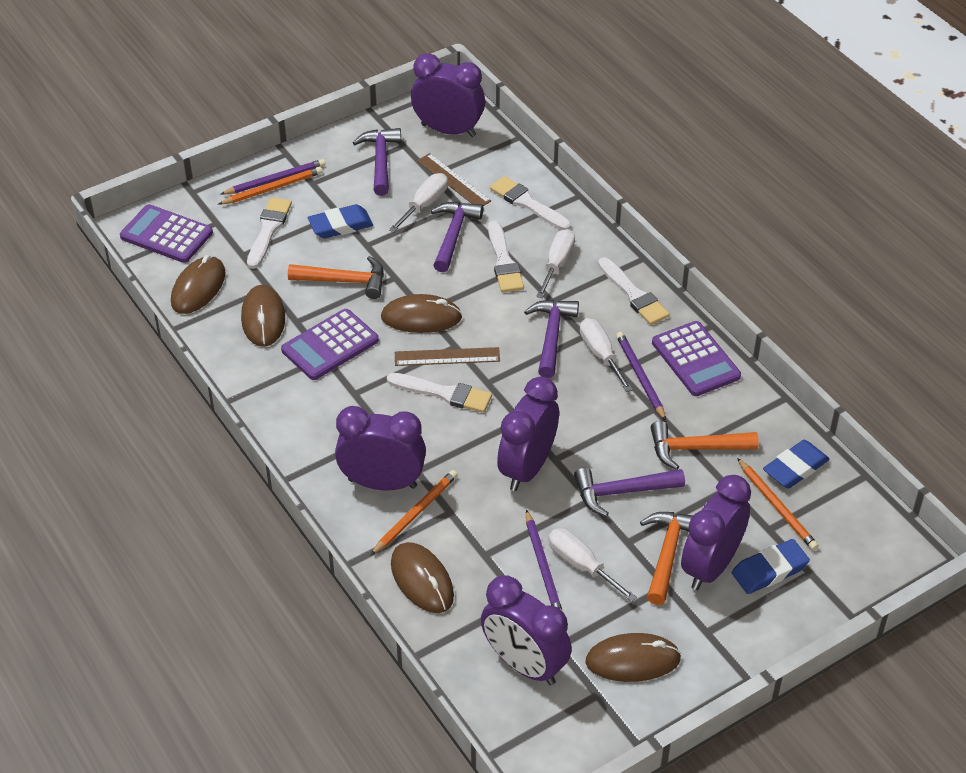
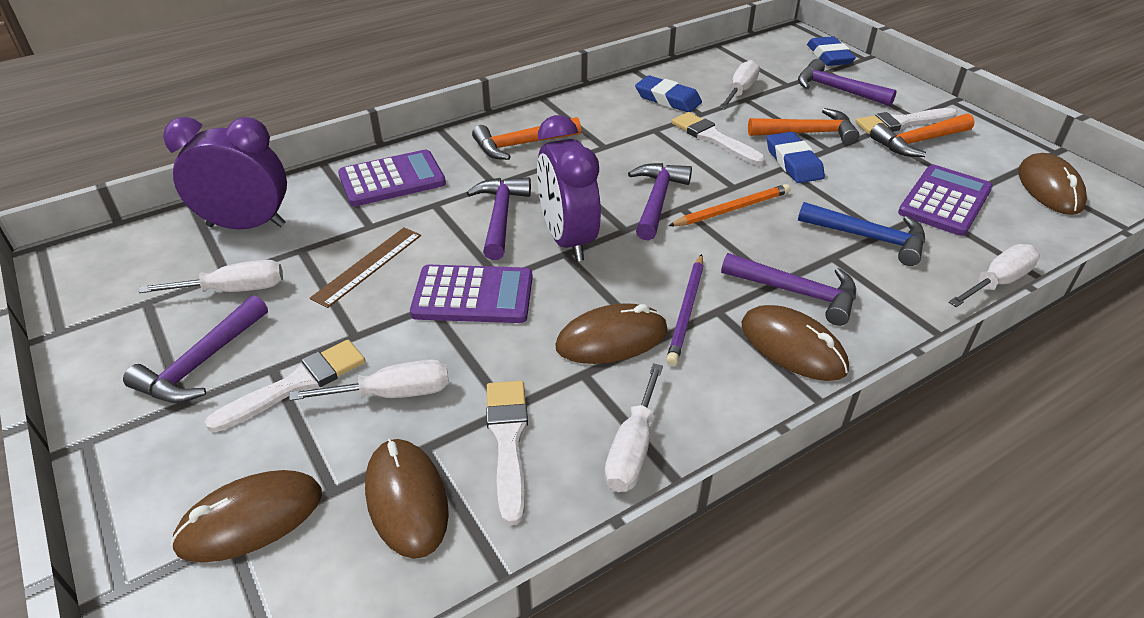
blue hammer: 0 -> 1
brown ruler: 2 -> 1
orange pencil: 3 -> 1
purple clock: 5 -> 2
purple hammer: 4 -> 5
purple pencil: 3 -> 1
white brush: 5 -> 4
white screwdriver: 4 -> 5

